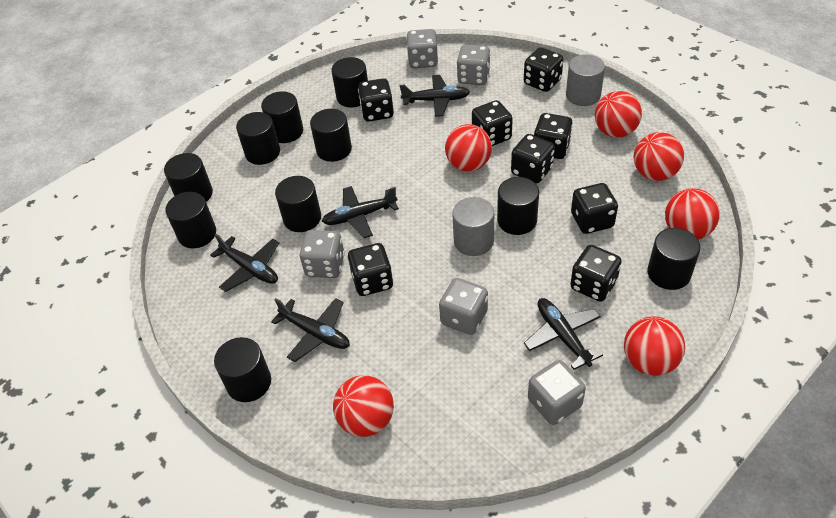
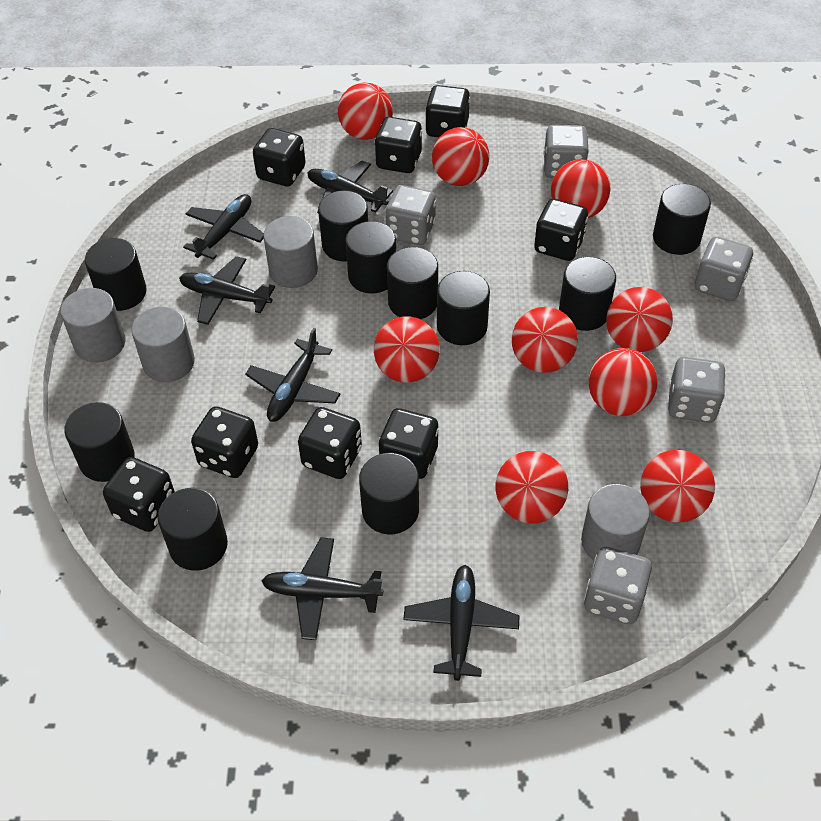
black plane: 5 -> 6
grey cylinder: 2 -> 4
red ball: 6 -> 9

